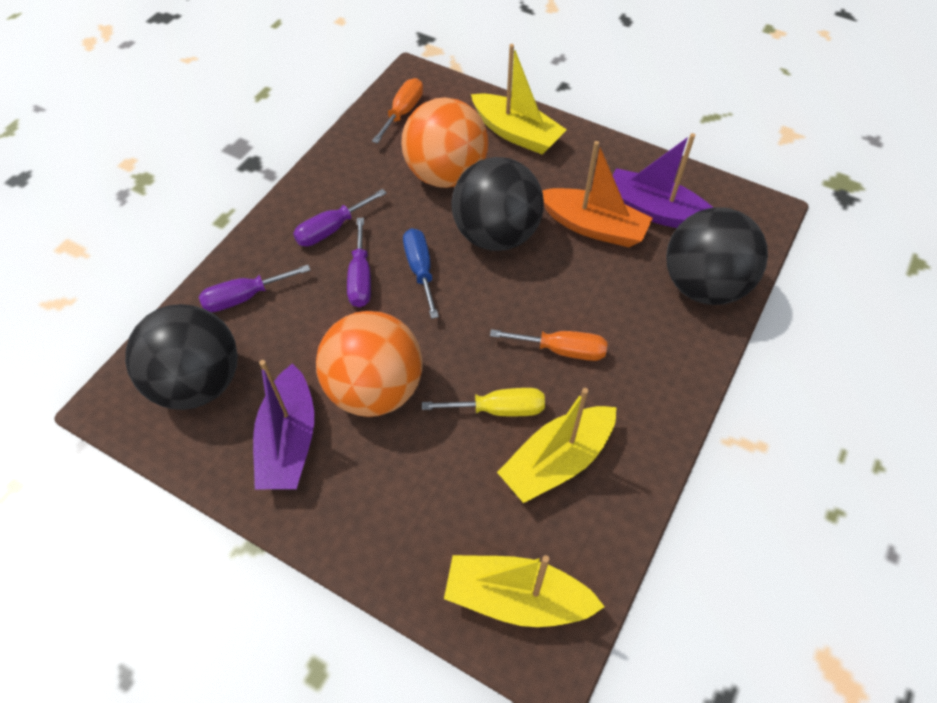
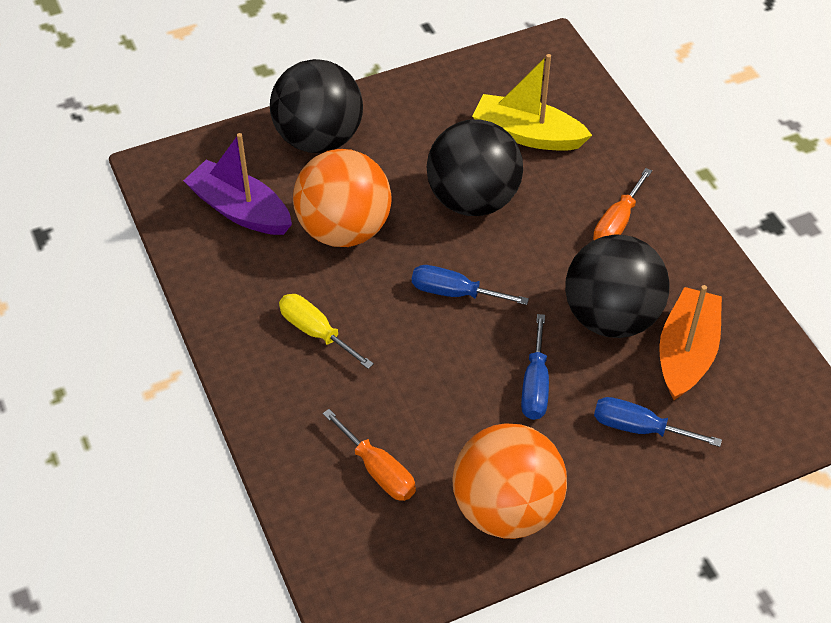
blue screwdriver: 1 -> 3
purple boat: 2 -> 1
purple screwdriver: 3 -> 0
yellow boat: 3 -> 1

